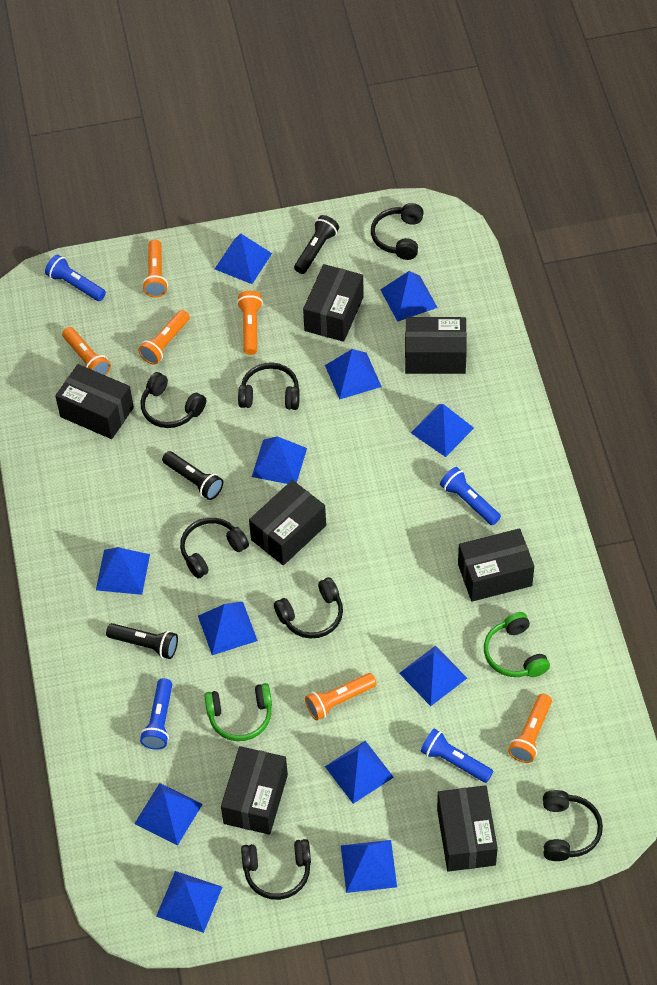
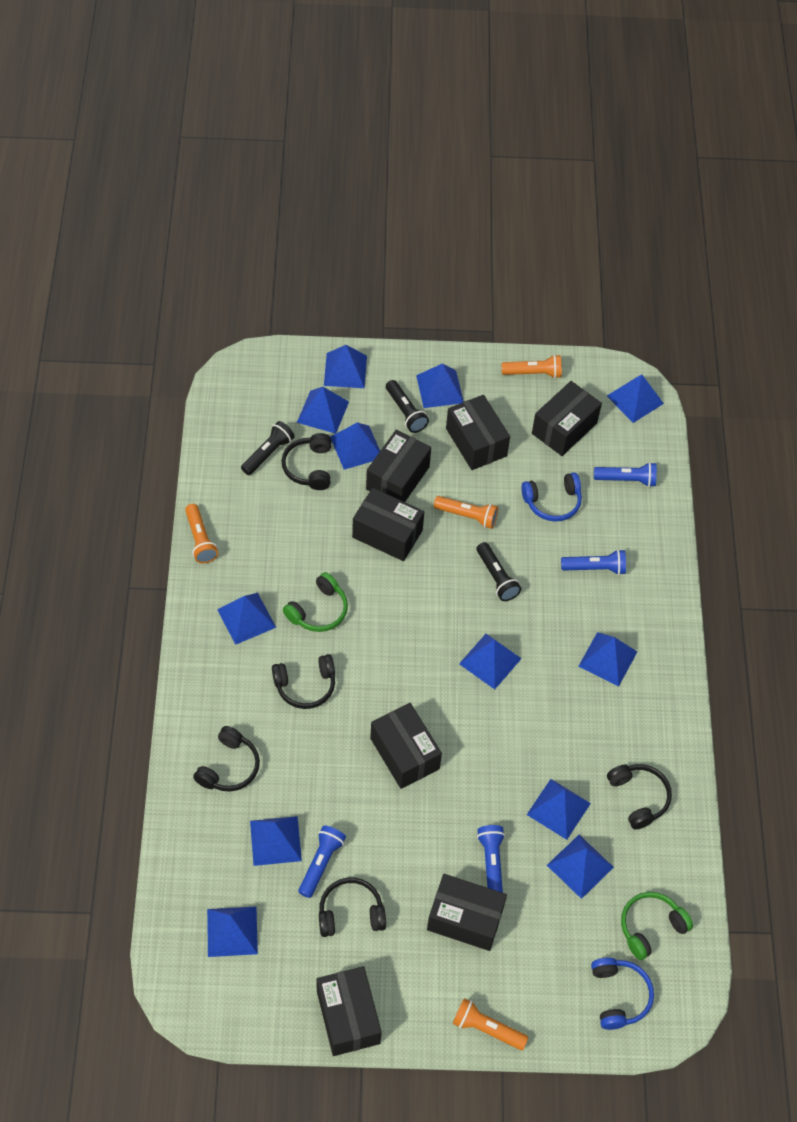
black headphones: 7 -> 5
blue headphones: 0 -> 2
orange flashlight: 6 -> 4

